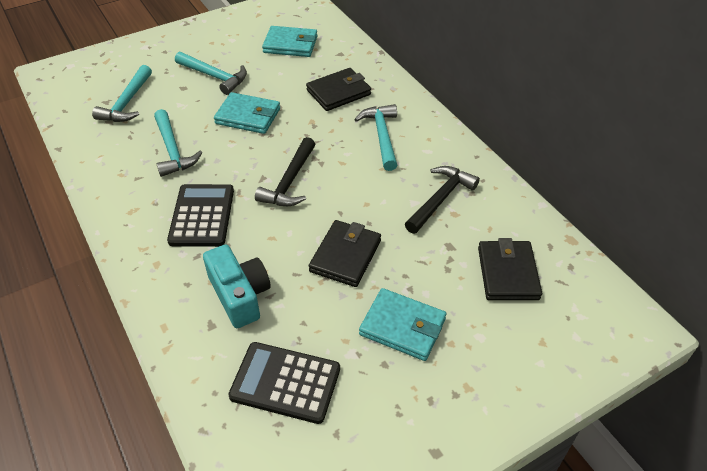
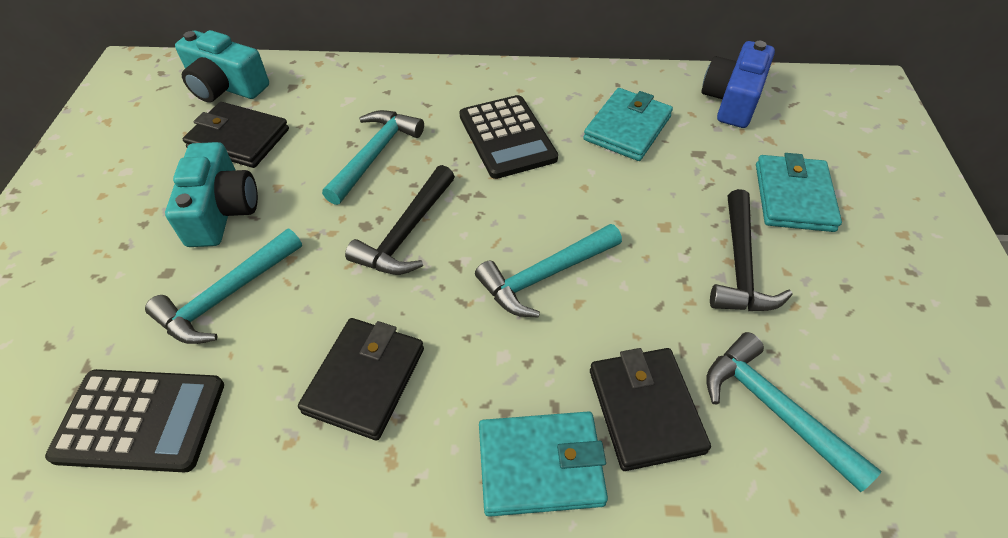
blue camera: 0 -> 1
turquoise camera: 1 -> 2

